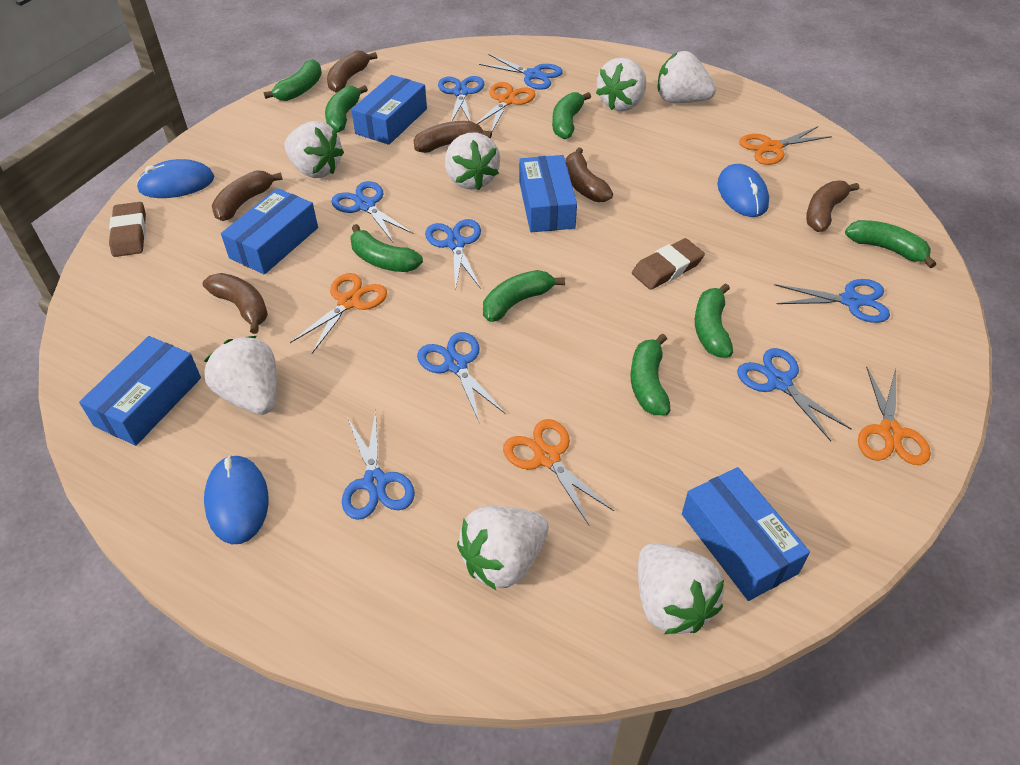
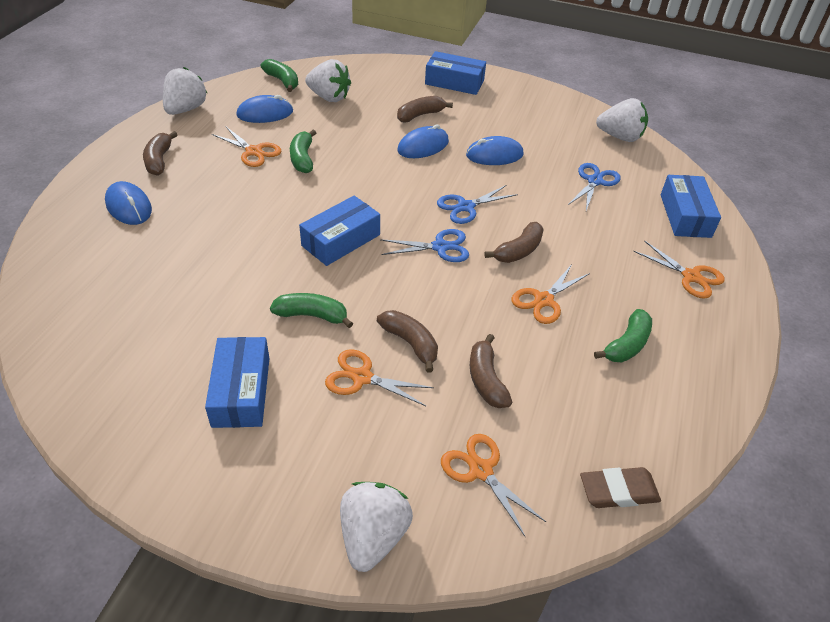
blue box: 5 -> 4
blue mouse: 3 -> 4
blue scissors: 8 -> 3
brown banana: 6 -> 5
brown eraser: 2 -> 1
green banana: 8 -> 4
white strawberry: 7 -> 4

